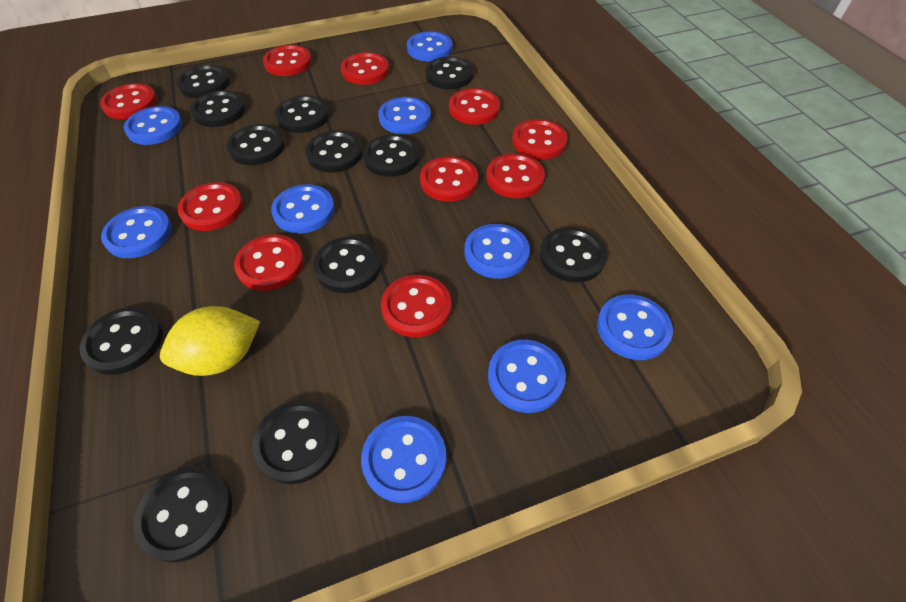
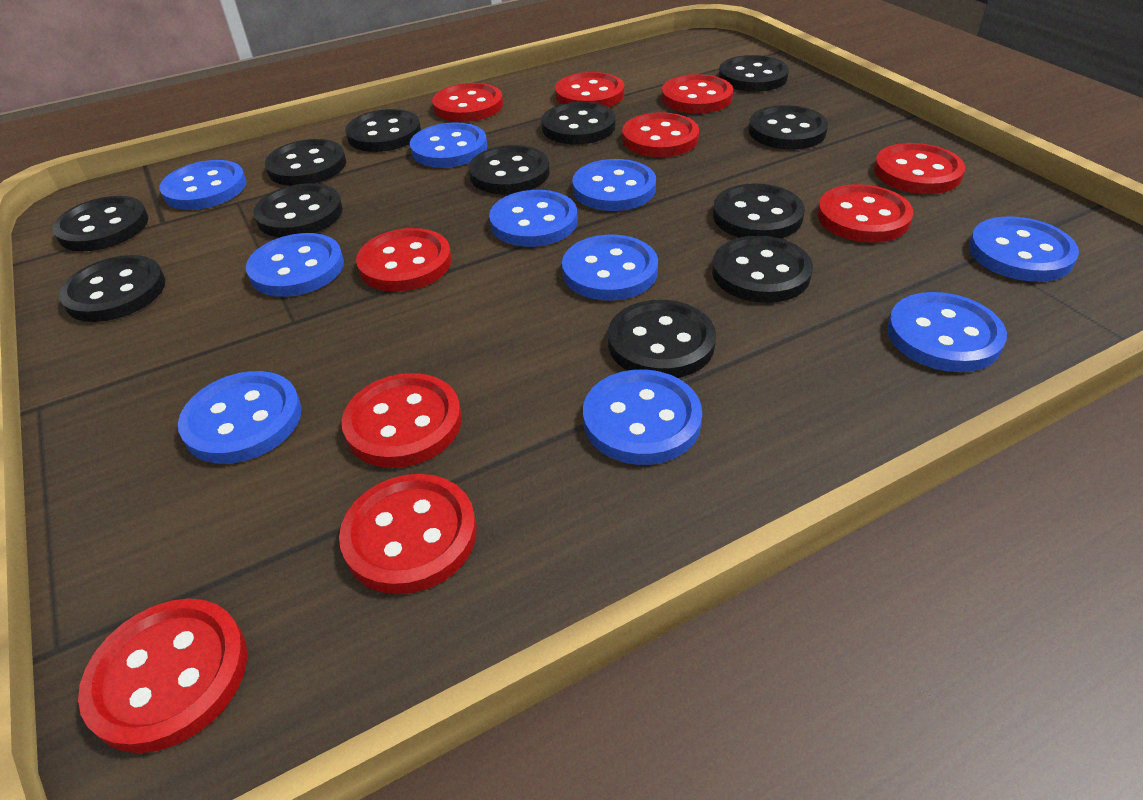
blue button: 9 -> 10
yellow lemon: 1 -> 0

